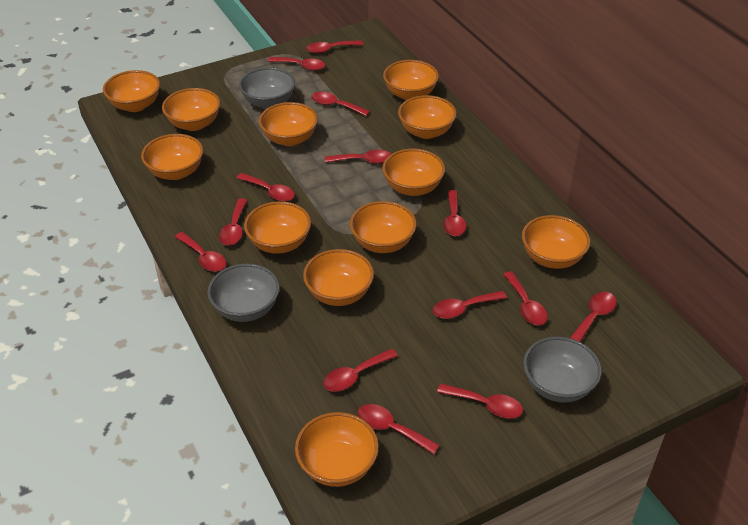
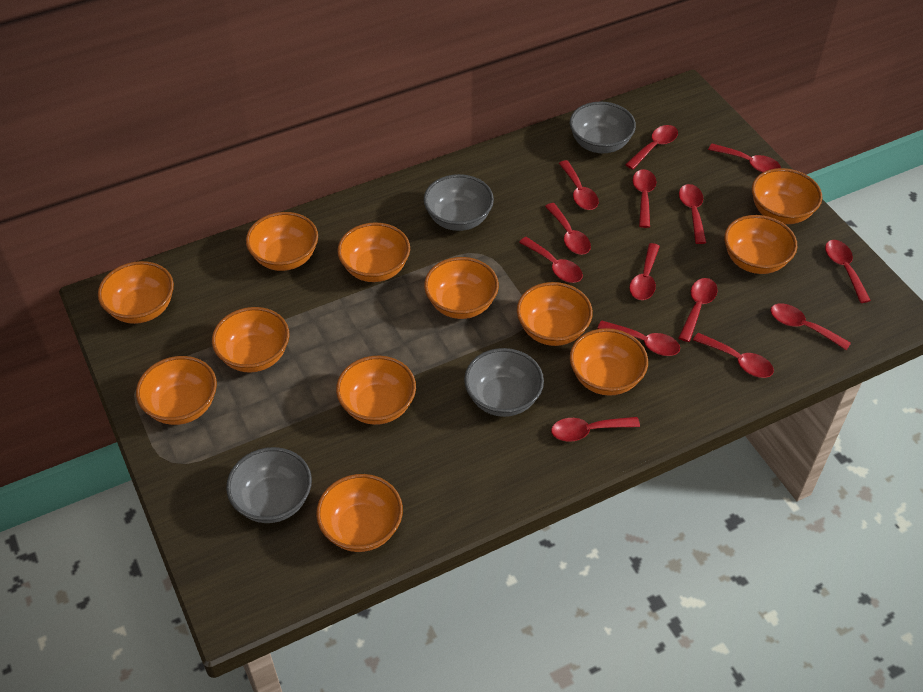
grey bowl: 3 -> 4

